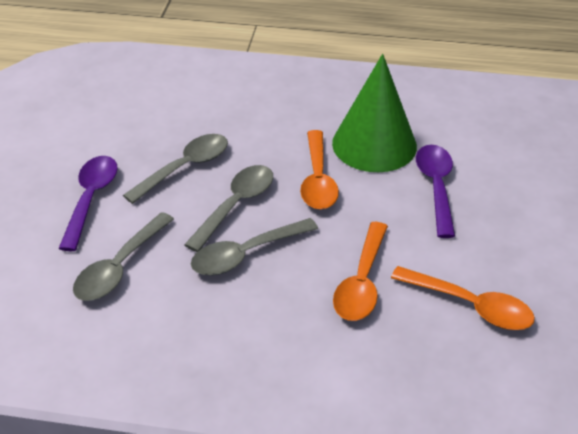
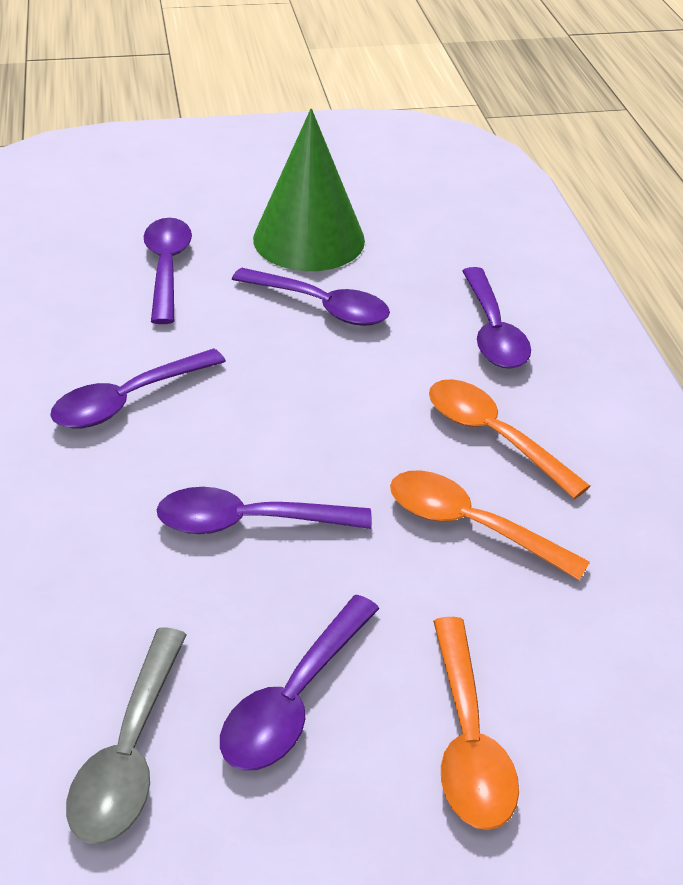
grey spoon: 4 -> 1
purple spoon: 2 -> 6

